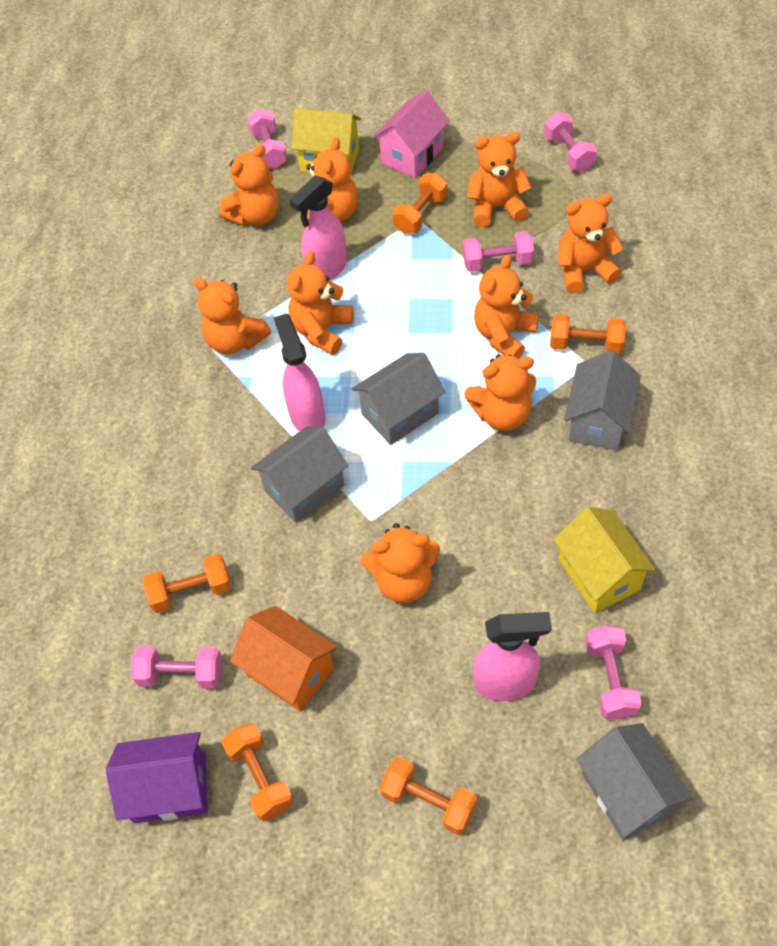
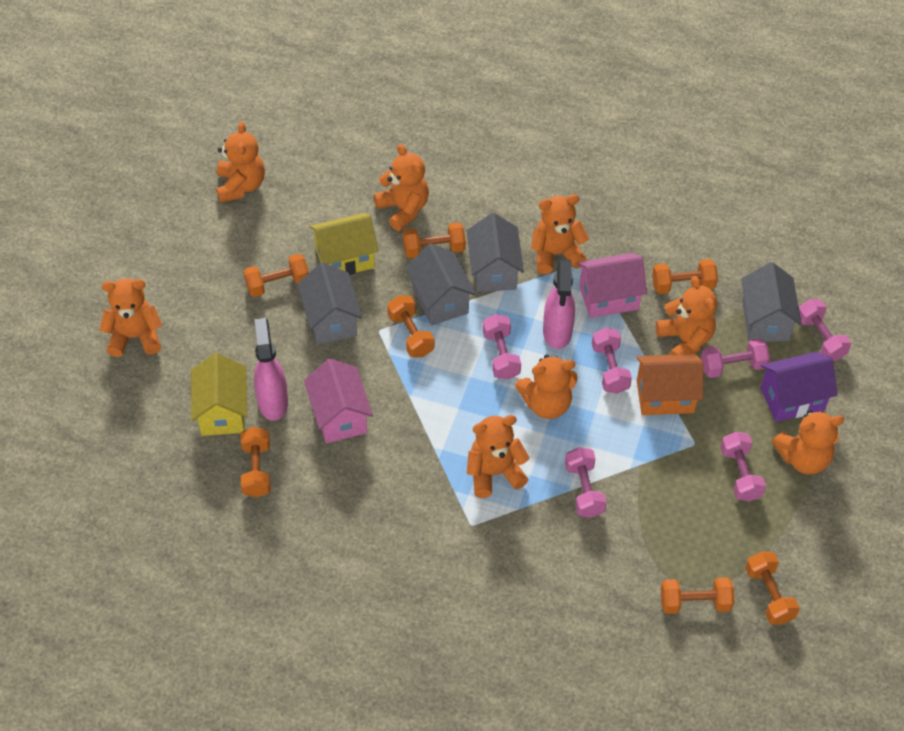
orange dumbbell: 5 -> 7
orange teddy bear: 9 -> 8
pink dumbbell: 5 -> 6
pink house: 1 -> 2
pink spray bottle: 3 -> 2

